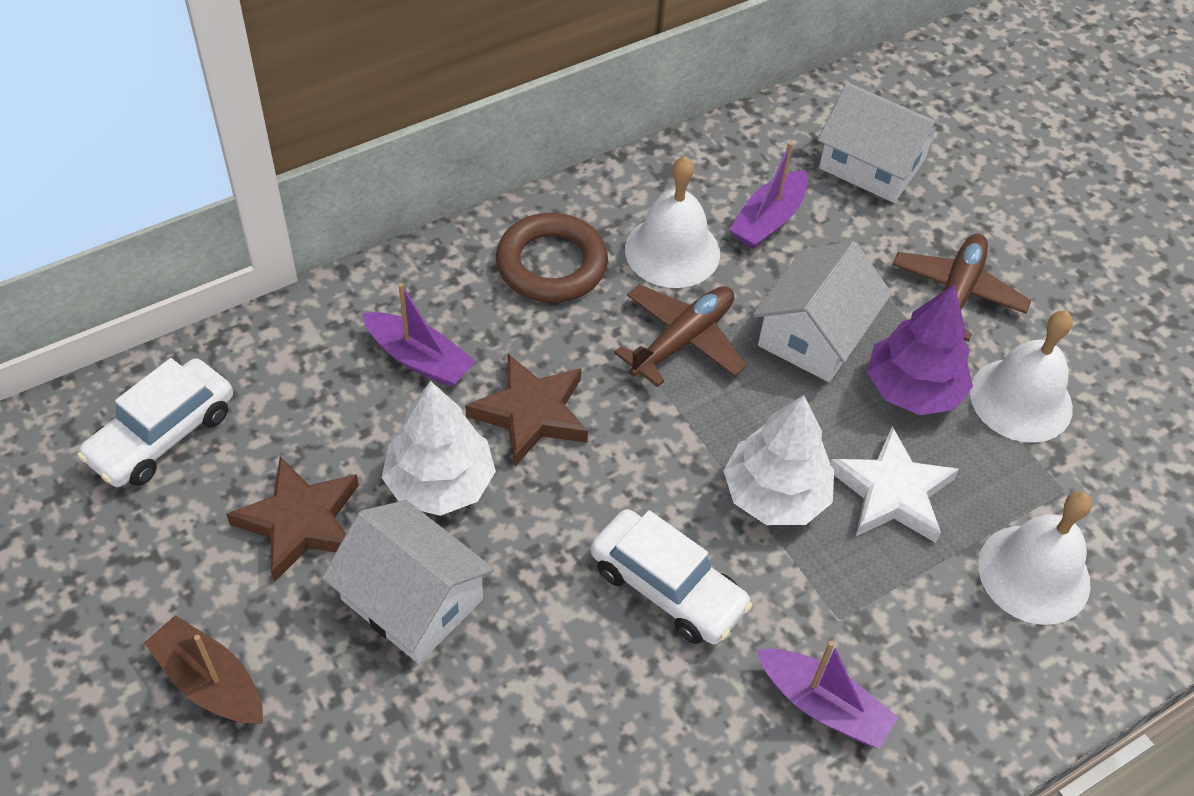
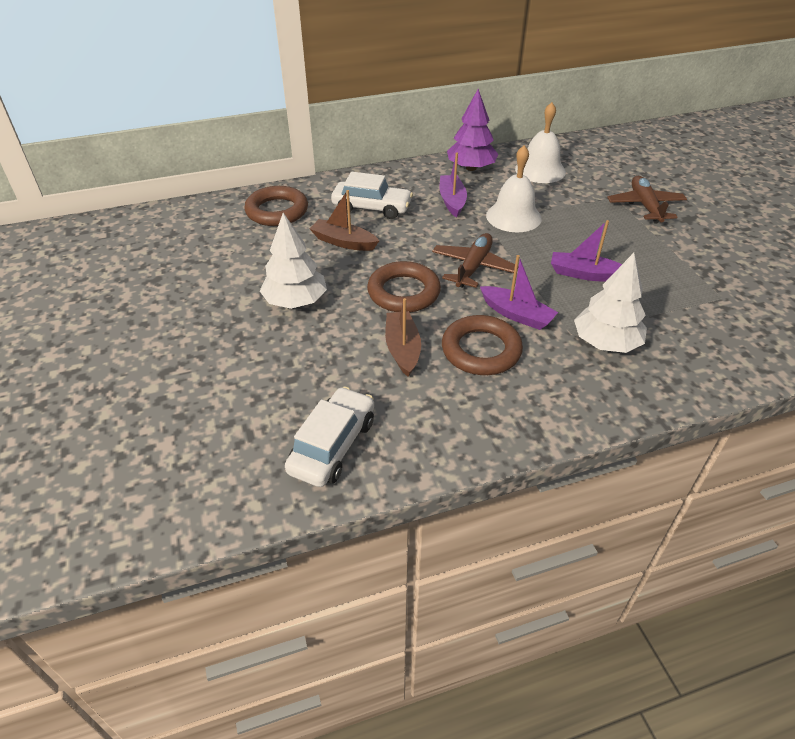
brown boat: 1 -> 2
brown ring: 1 -> 3
brown star: 2 -> 0
white bell: 3 -> 2
white house: 3 -> 0
white star: 1 -> 0

